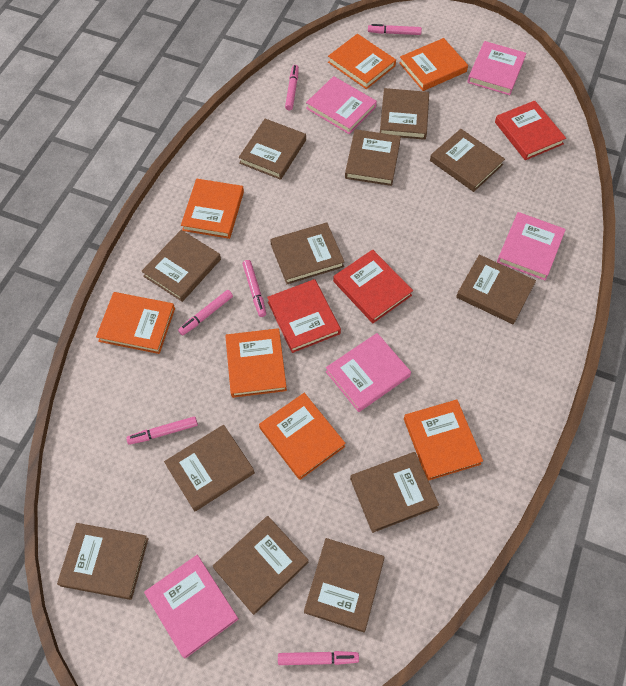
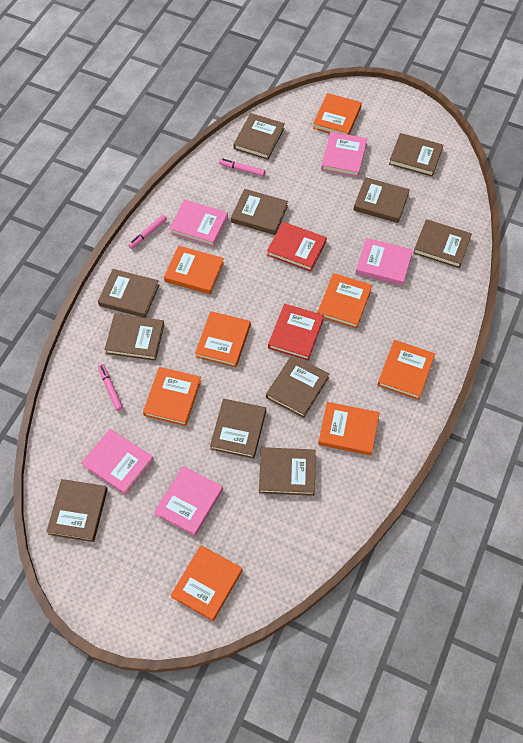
brown book: 12 -> 11
orange book: 7 -> 8
pink marker: 6 -> 3
red book: 3 -> 2

